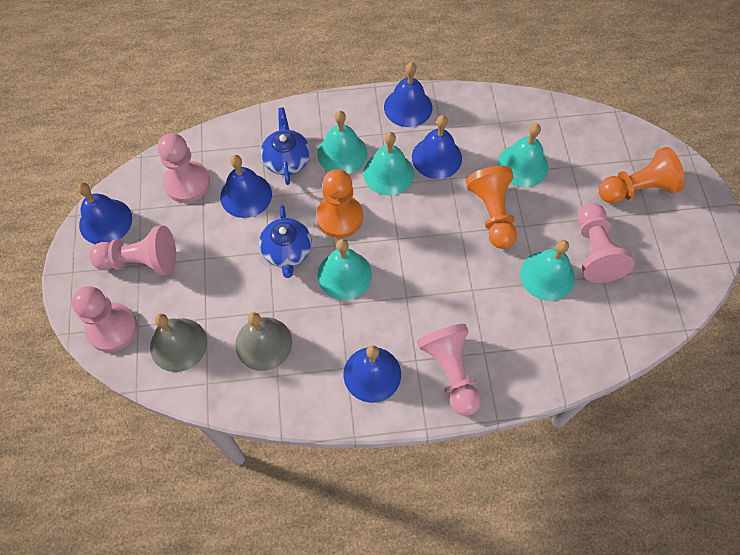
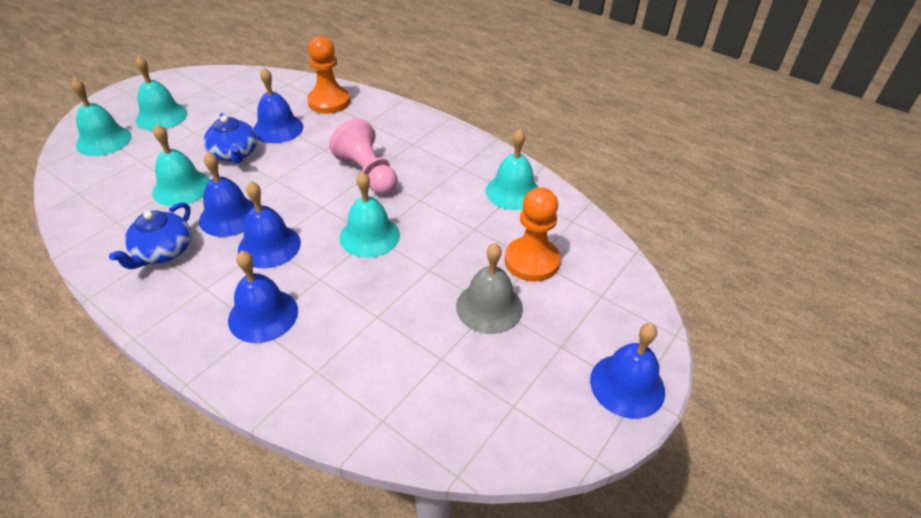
grey bell: 2 -> 1
orange pawn: 3 -> 2
pink pawn: 5 -> 1

